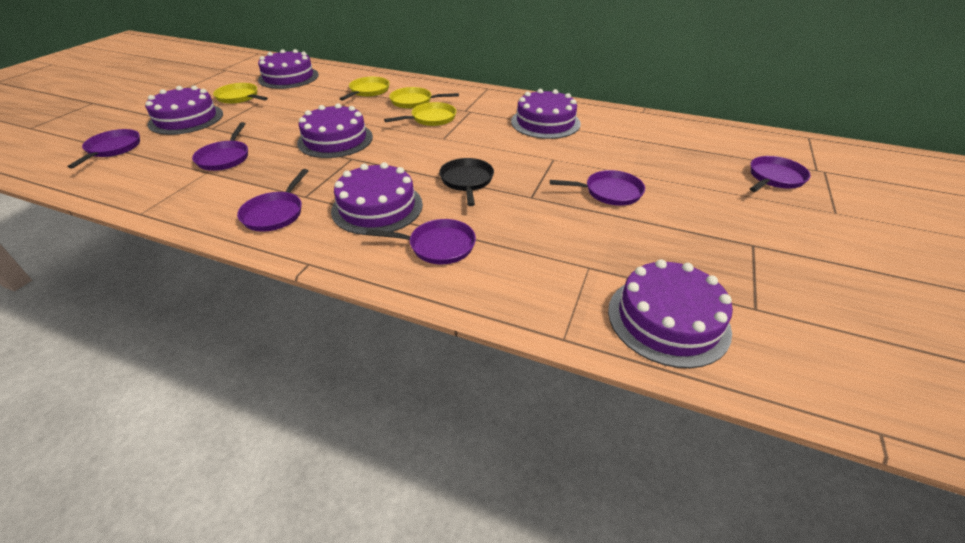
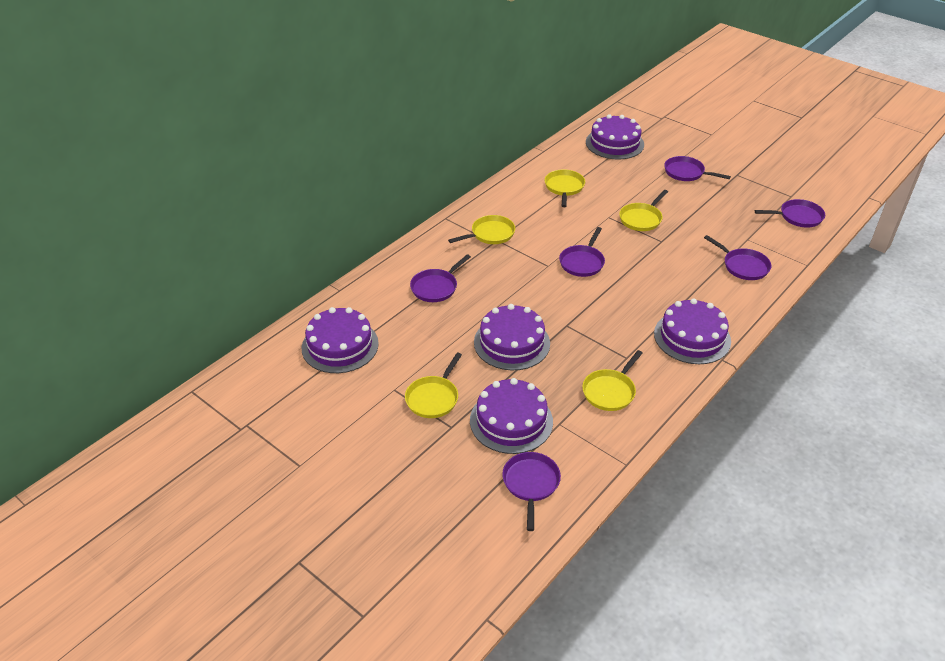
black pan: 1 -> 0
purple cake: 6 -> 5
yellow pan: 4 -> 5

